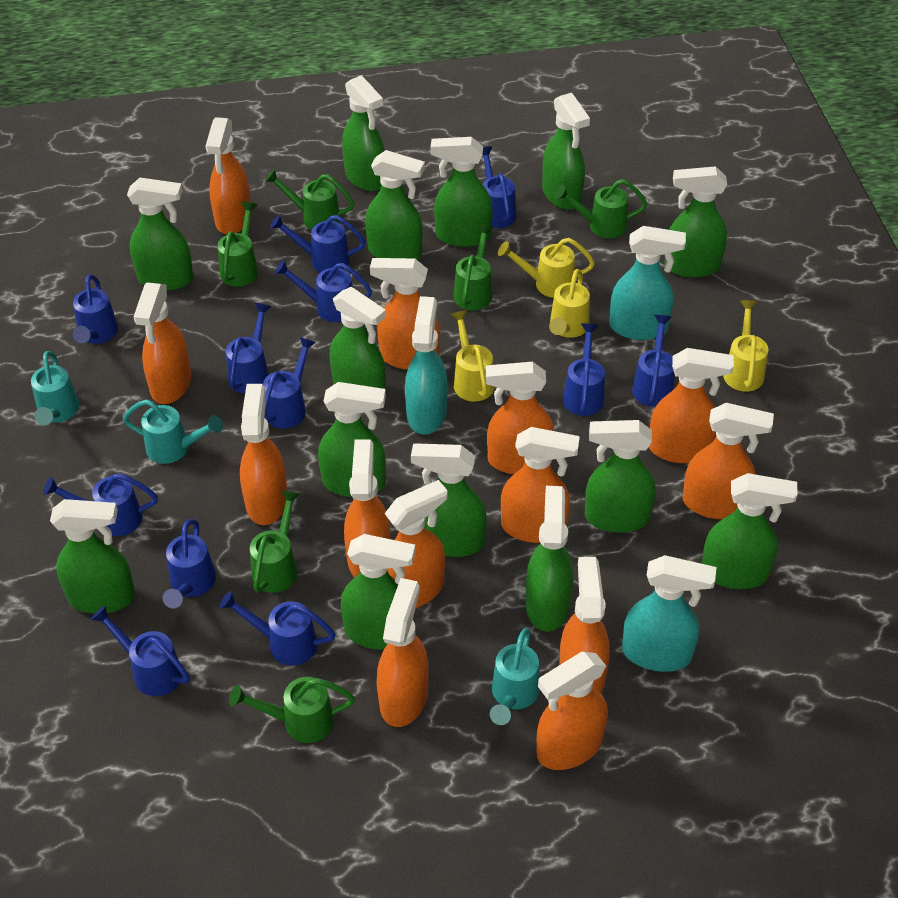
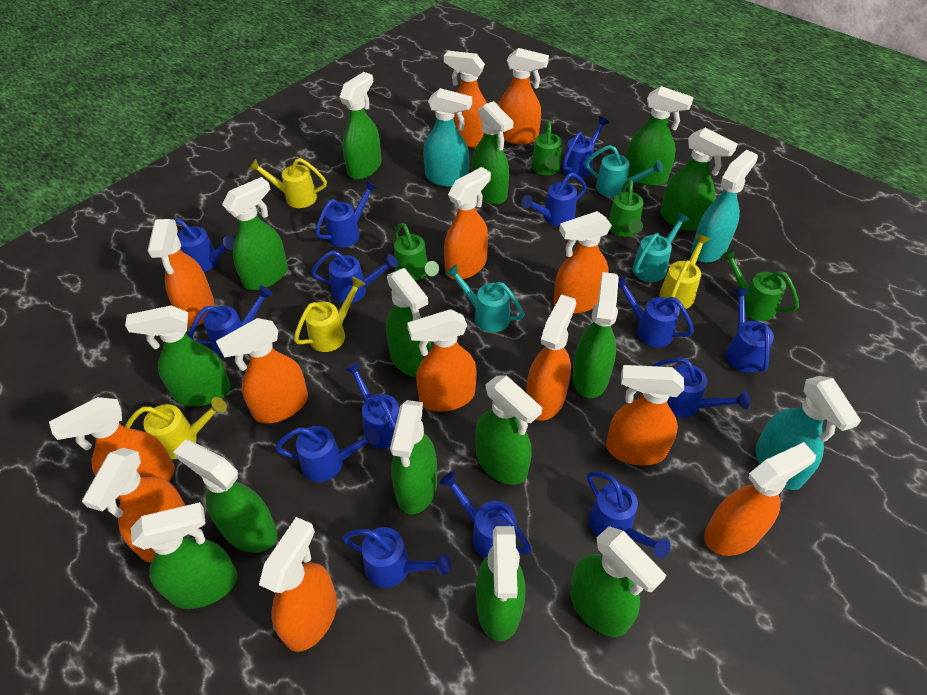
blue watering can: 12 -> 14
green watering can: 6 -> 4

